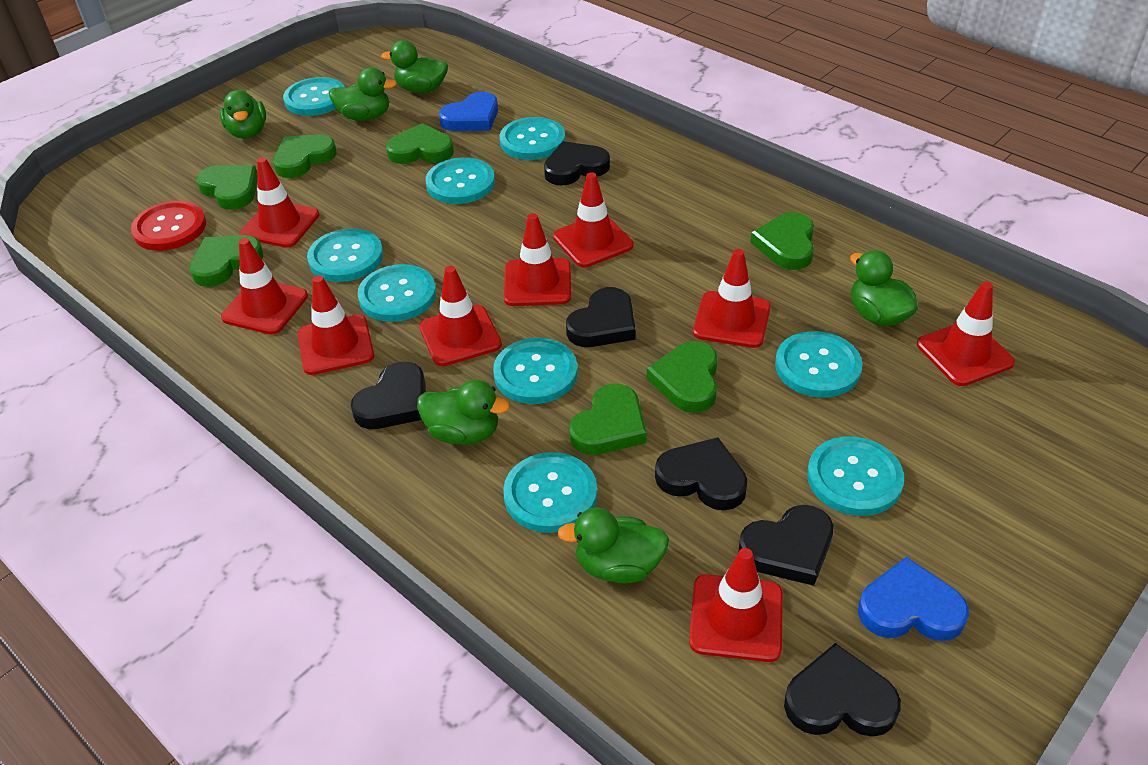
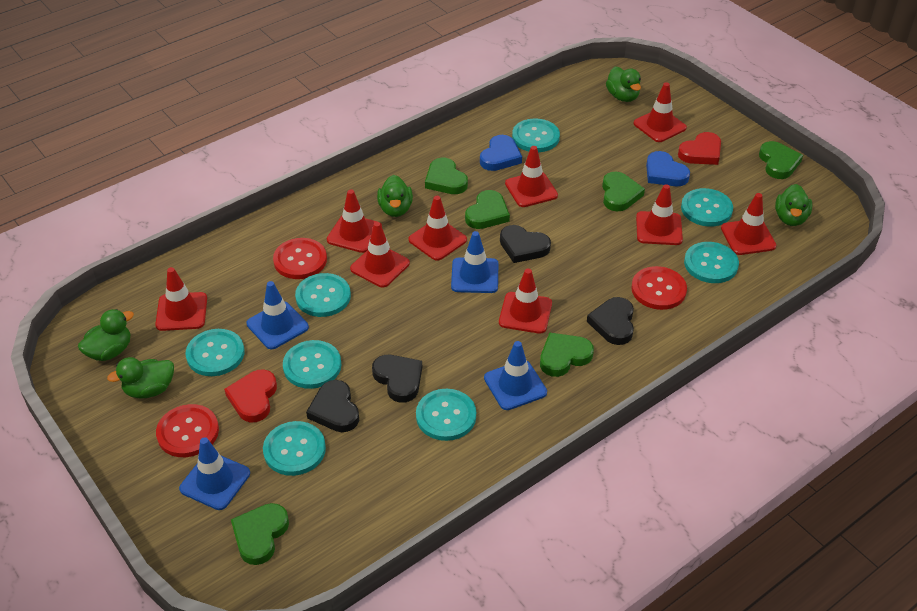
black heart: 6 -> 4
blue traffic cone: 0 -> 4
green duck: 6 -> 5
green heart: 7 -> 6
red button: 1 -> 3
red heart: 0 -> 2
turquoise button: 9 -> 8

